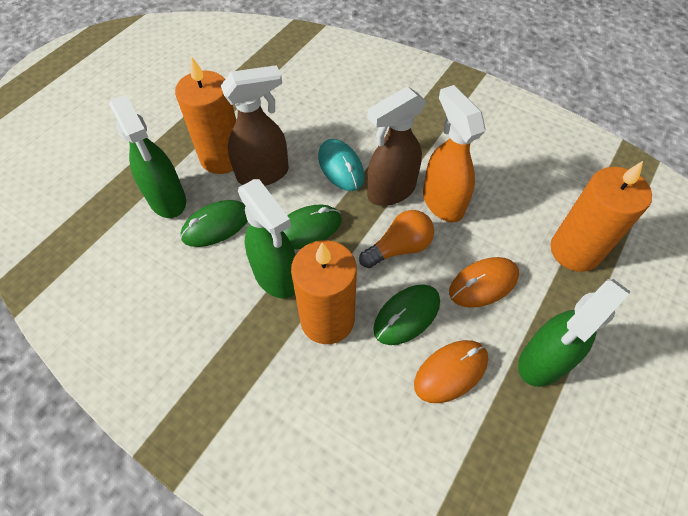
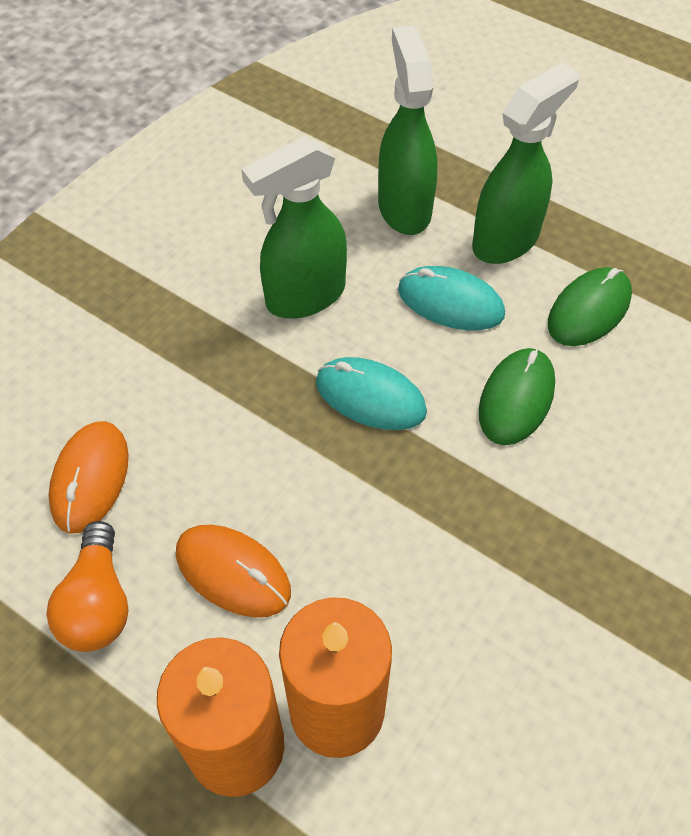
brown spray bottle: 2 -> 0
green mouse: 3 -> 2
orange candle: 3 -> 2
orange spray bottle: 1 -> 0
turquoise mouse: 1 -> 2

